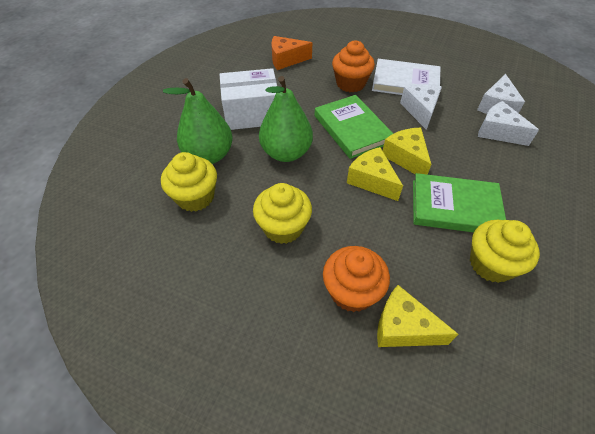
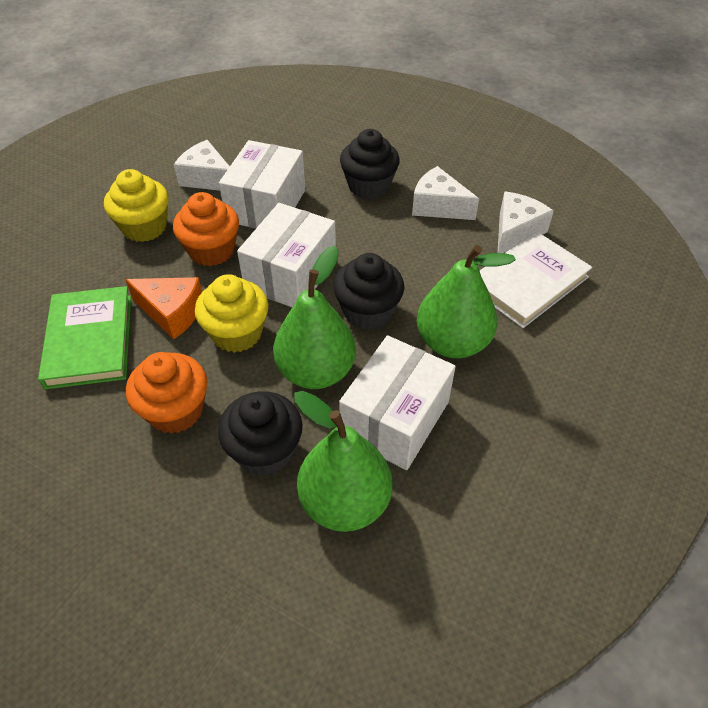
black cupcake: 0 -> 3
green book: 2 -> 1
green pear: 2 -> 3
white box: 1 -> 3
yellow cheese: 3 -> 0
yellow cupcake: 3 -> 2

